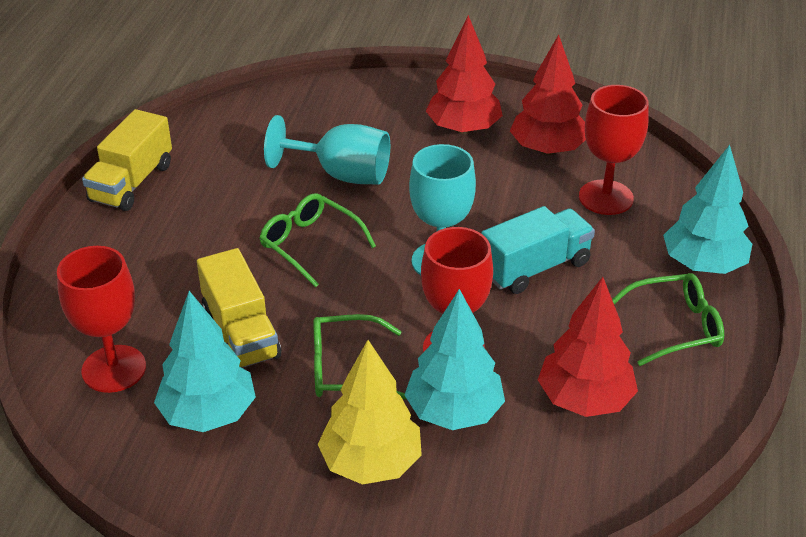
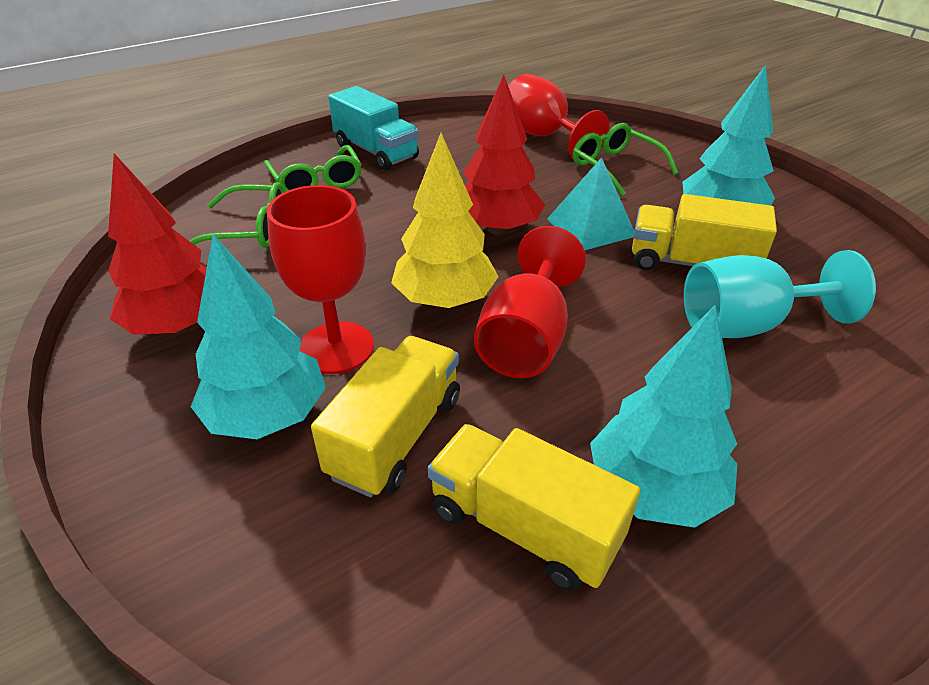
red tree: 3 -> 2
turquoise goblet: 2 -> 1
turquoise pyramid: 0 -> 1
yellow truck: 2 -> 3

